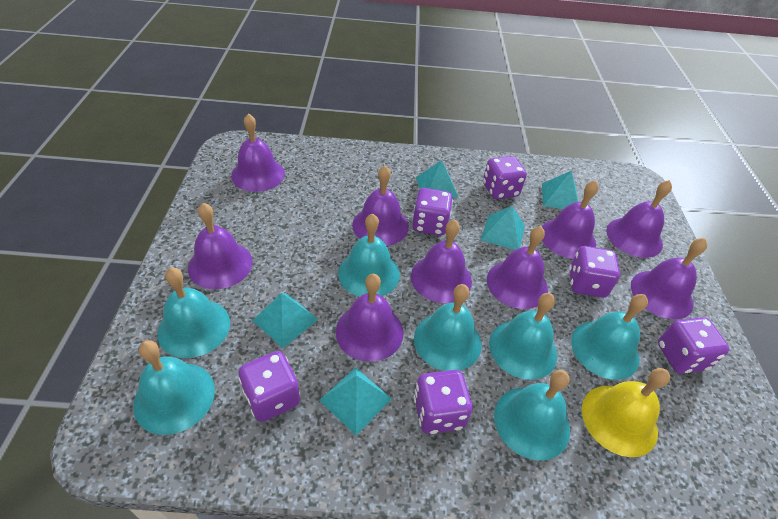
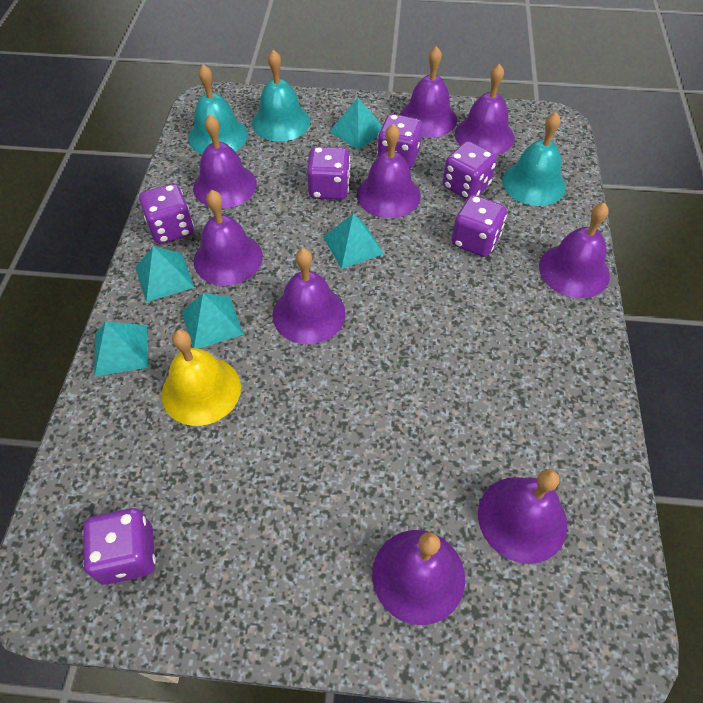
turquoise bell: 7 -> 3

